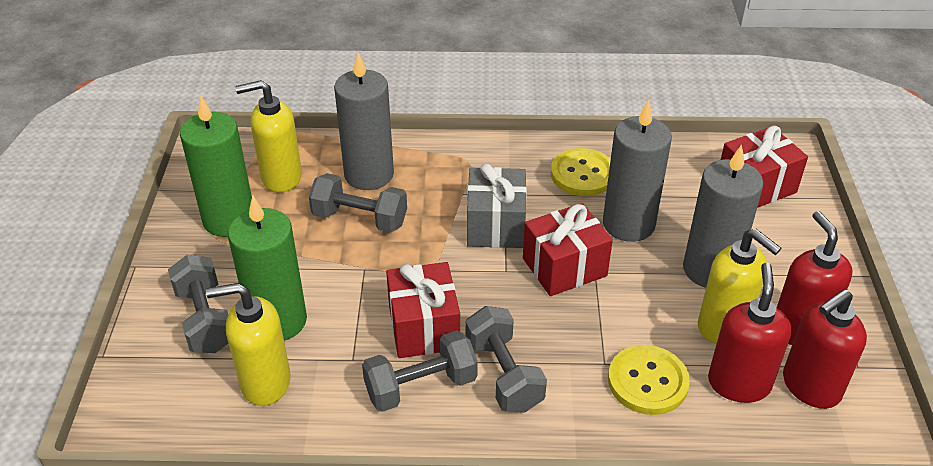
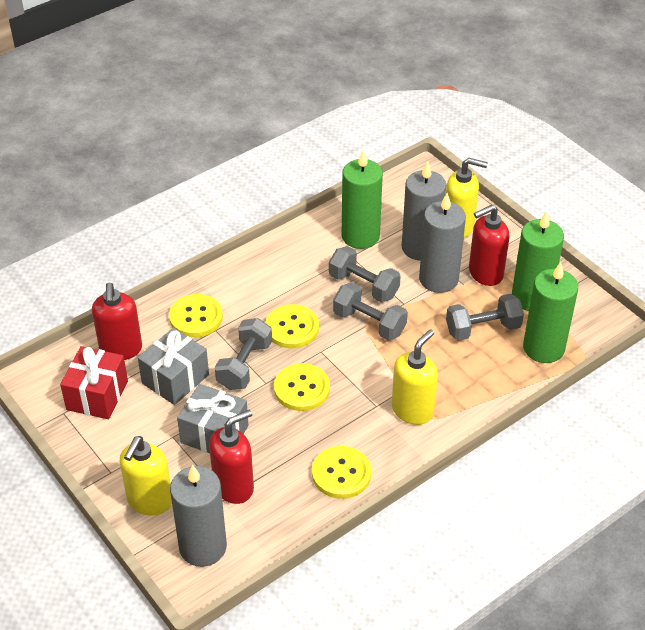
green candle: 2 -> 3
grey gift: 1 -> 2
red gift: 3 -> 1
yellow button: 2 -> 4

